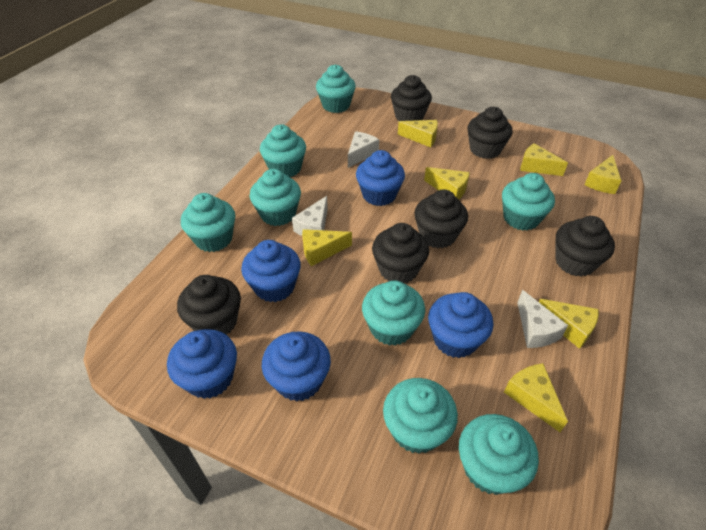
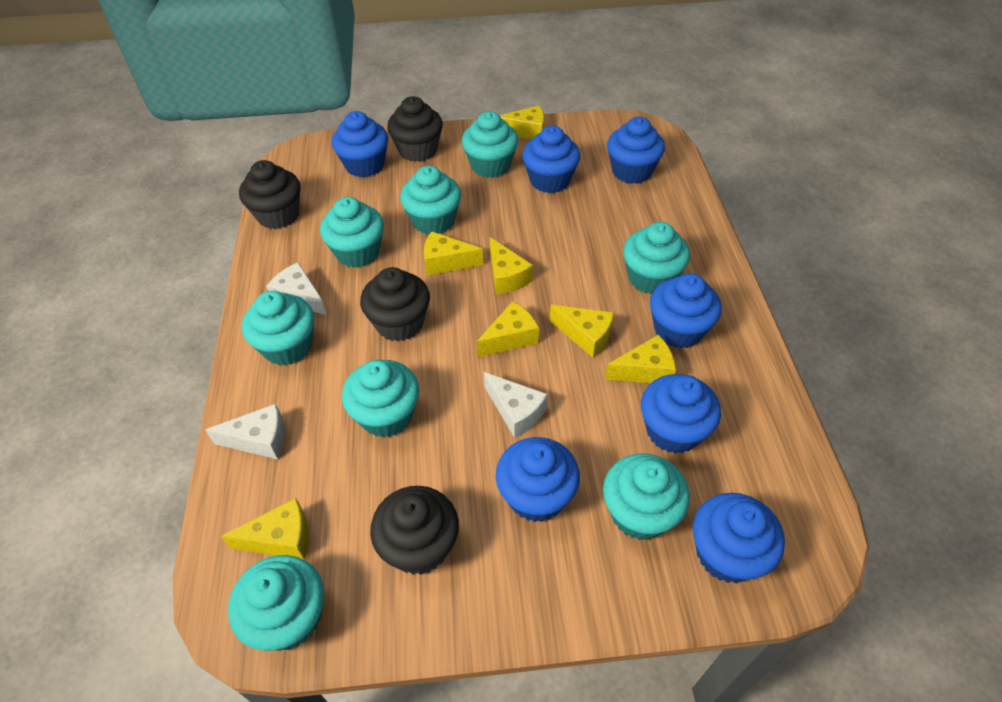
black cupcake: 6 -> 4
blue cupcake: 5 -> 7

